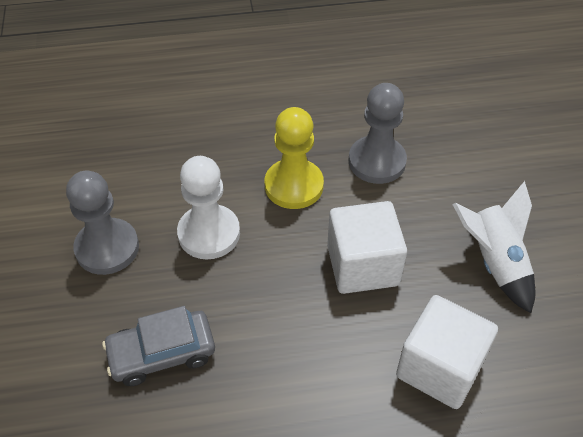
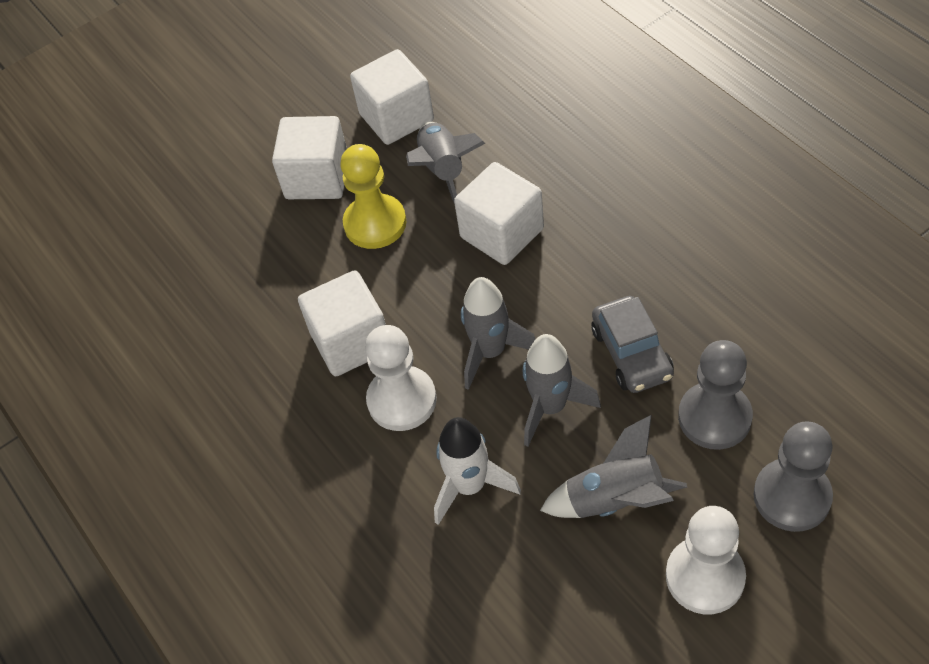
grey rocket: 0 -> 4
white cube: 2 -> 4
white pawn: 1 -> 2

